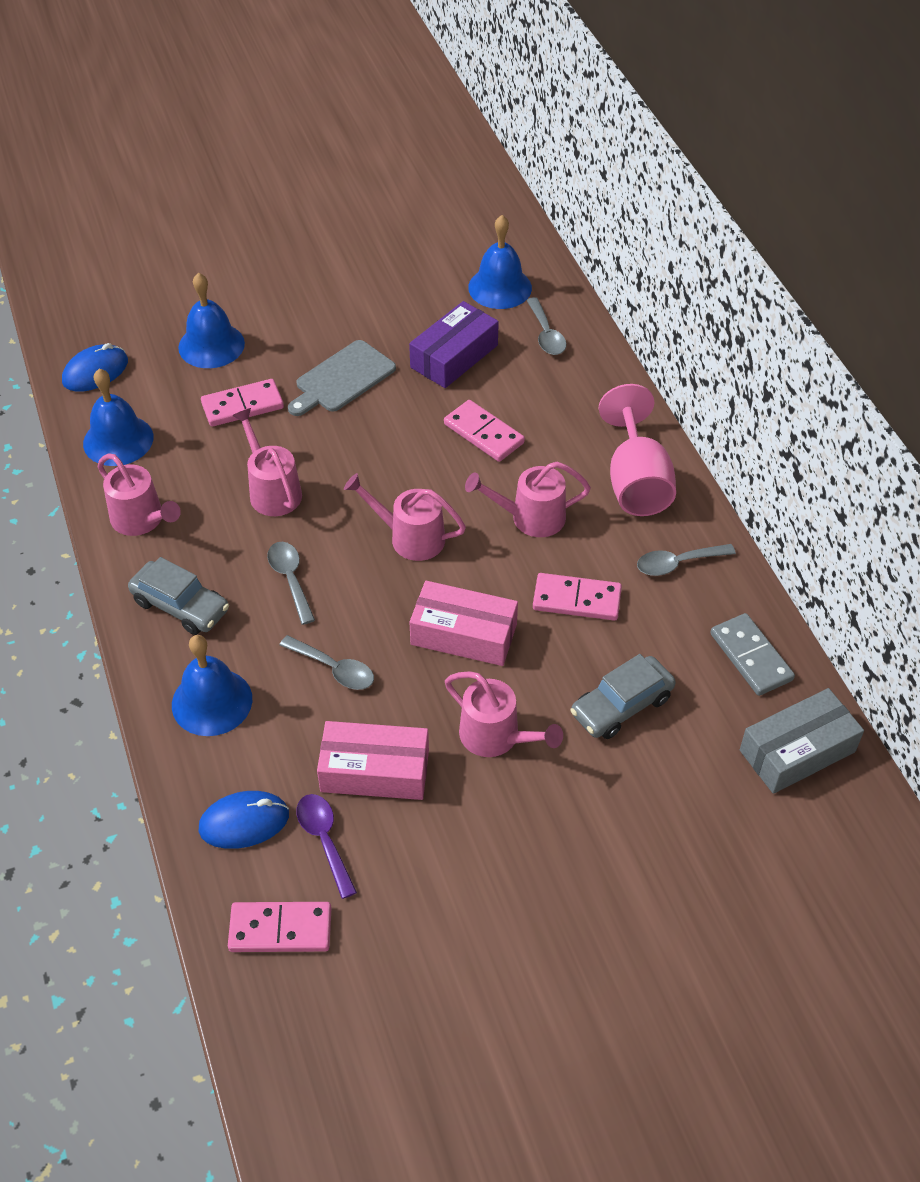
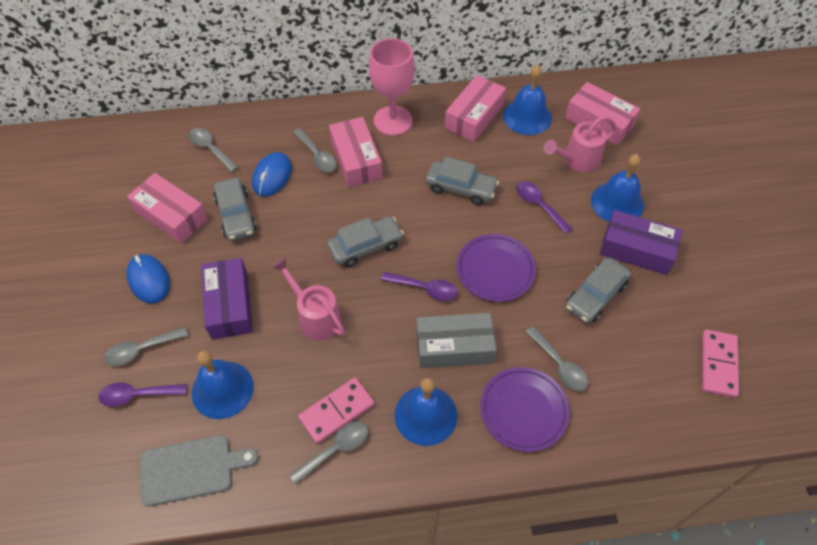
grey car: 2 -> 4
grey domino: 1 -> 0
grey spoon: 4 -> 5
pink box: 2 -> 4
pink domino: 4 -> 2
pink watering can: 5 -> 2
purple box: 1 -> 2
purple plate: 0 -> 2
purple spoon: 1 -> 3

